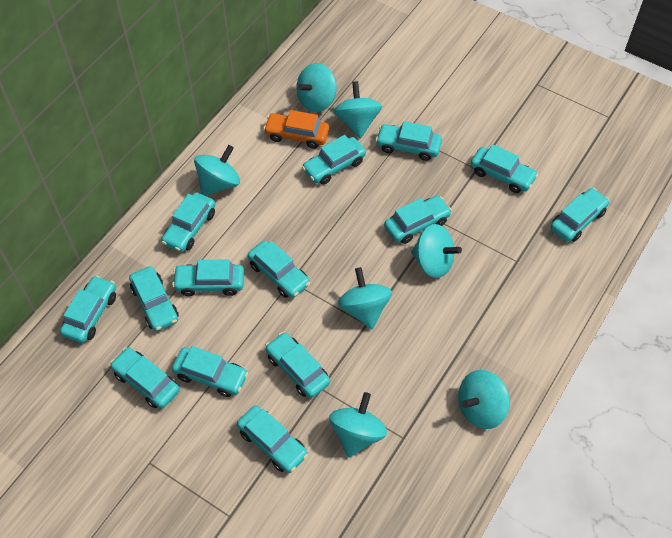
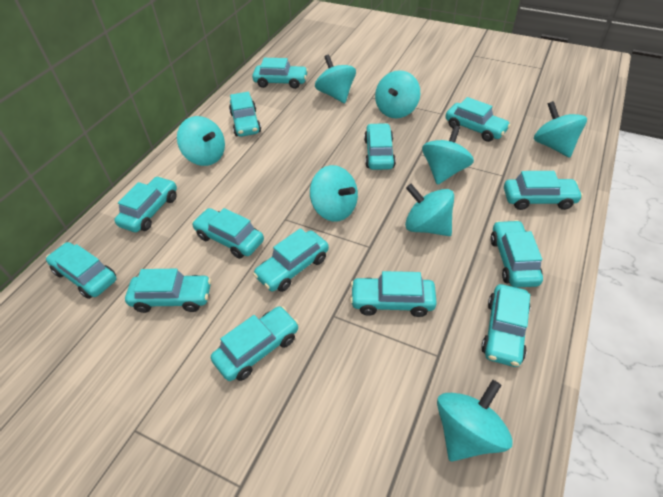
orange car: 1 -> 0
turquoise spinning top: 7 -> 8

